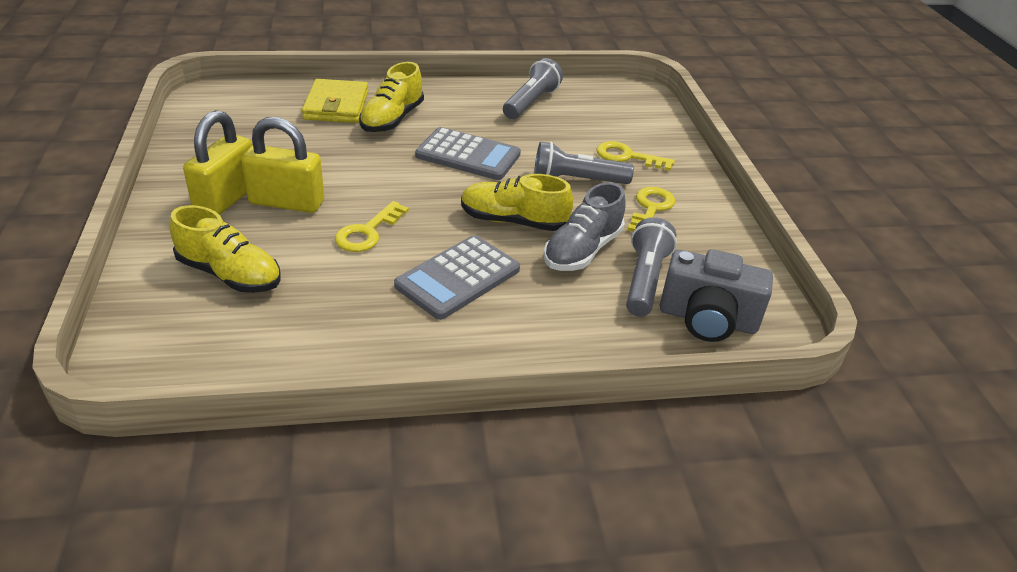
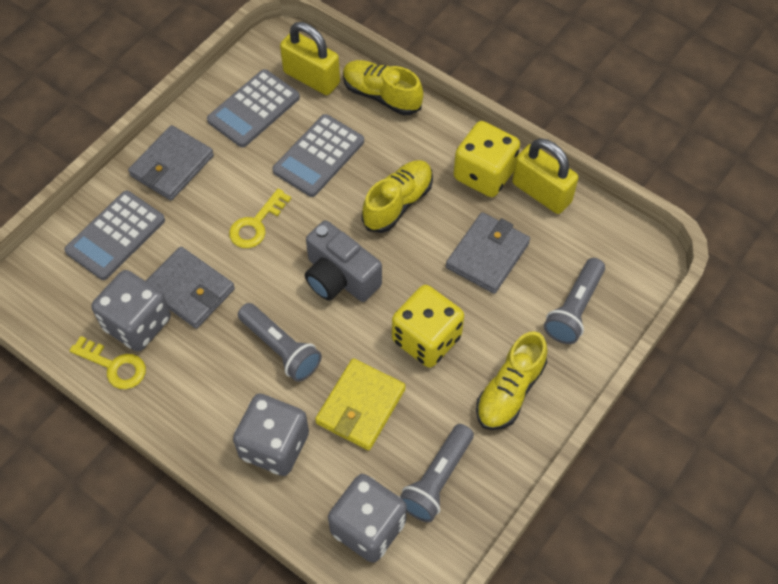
grey calculator: 2 -> 3
grey dice: 0 -> 3
grey shoe: 1 -> 0
grey wallet: 0 -> 3
yellow dice: 0 -> 2
yellow key: 3 -> 2

